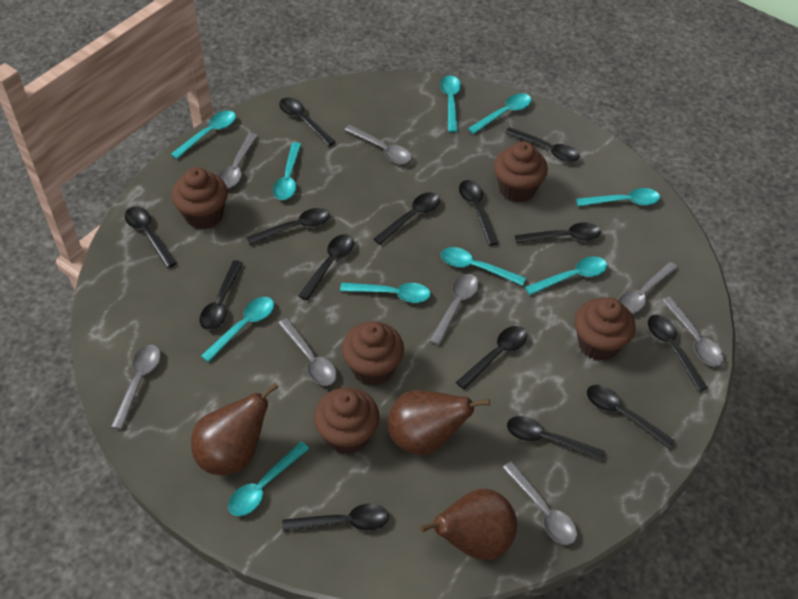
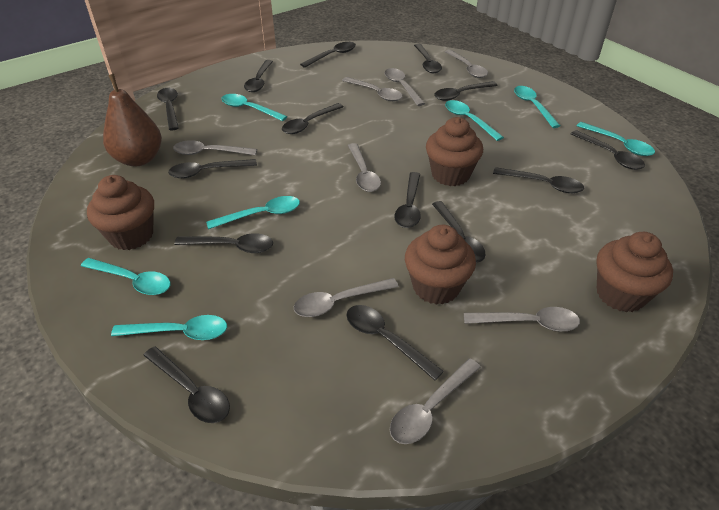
brown cupcake: 5 -> 4
brown pear: 3 -> 1
turquoise spoon: 10 -> 7

